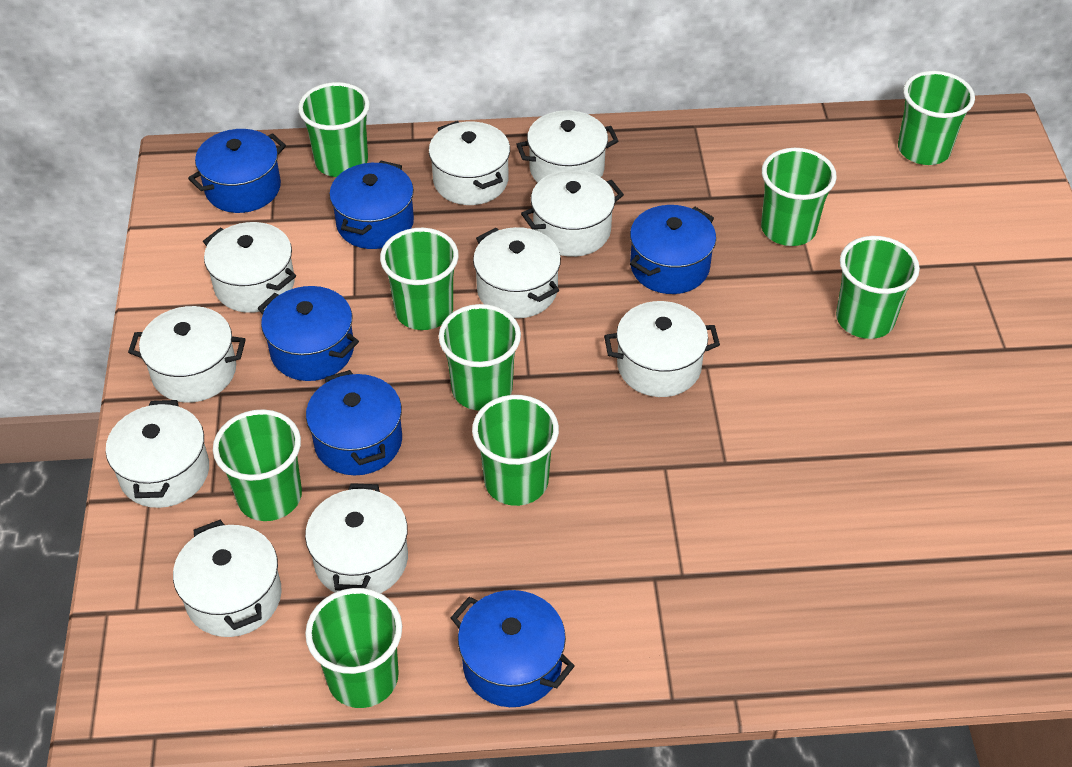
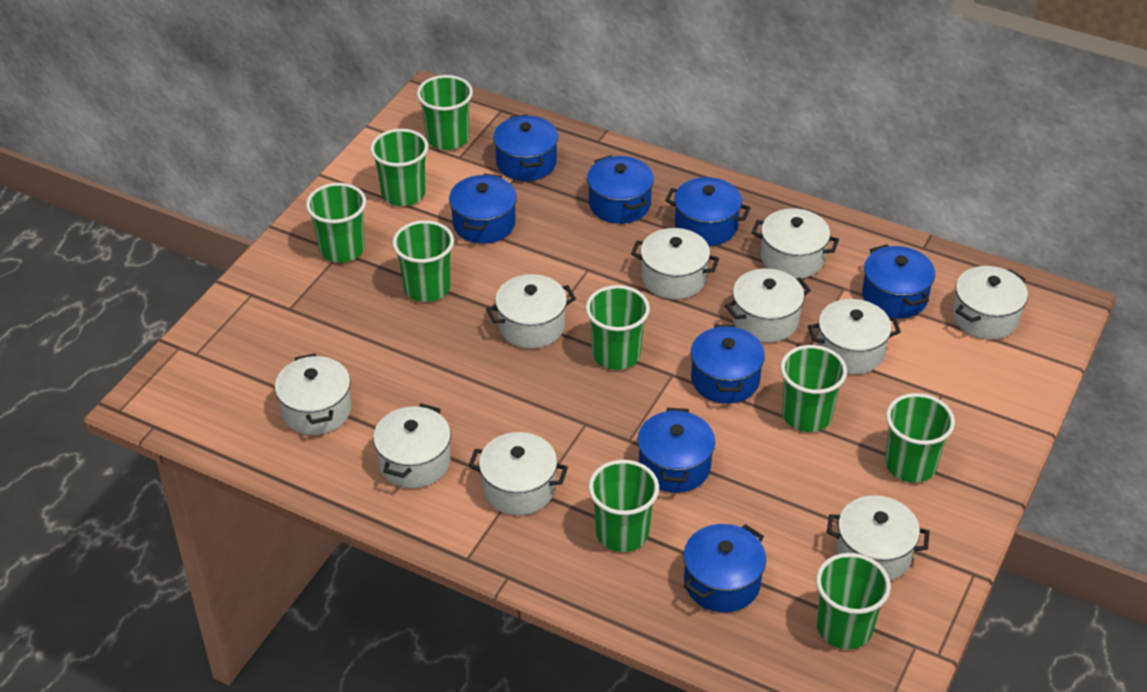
blue pot: 6 -> 8

